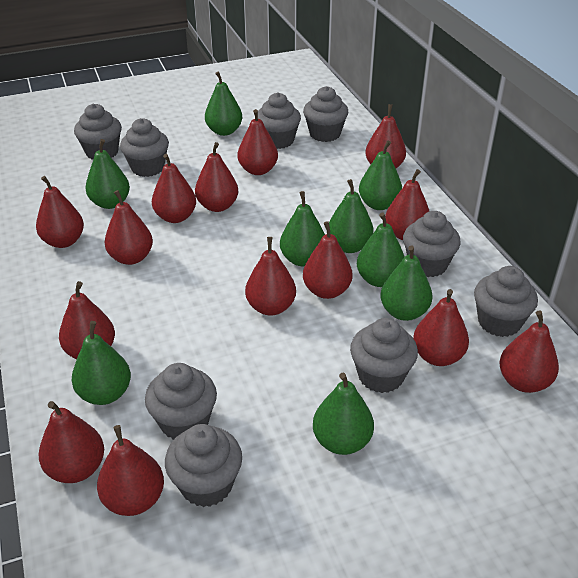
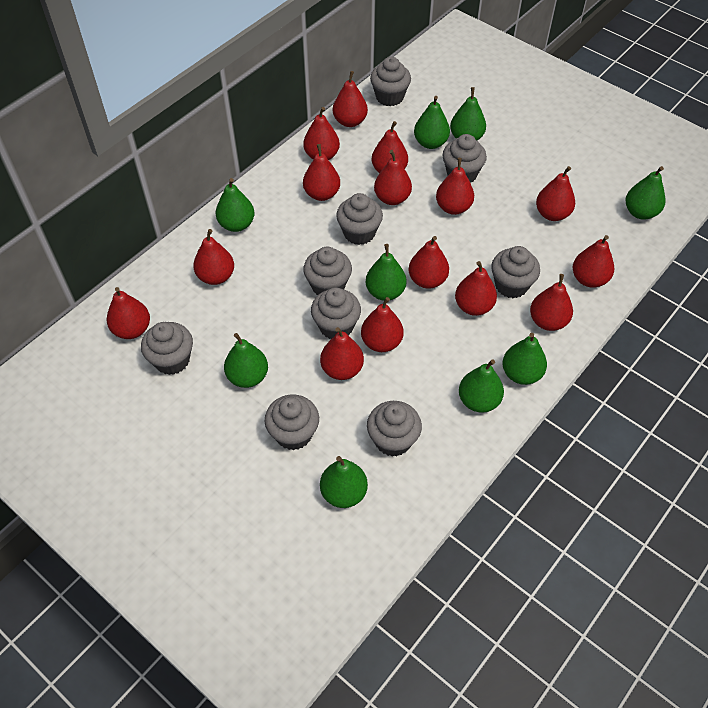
red pear: 14 -> 15

